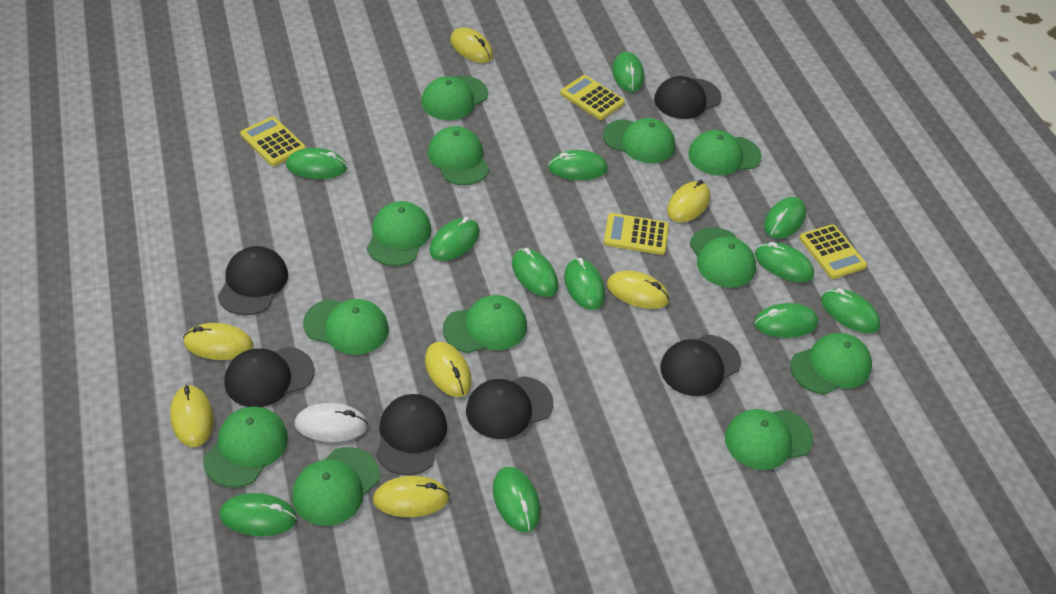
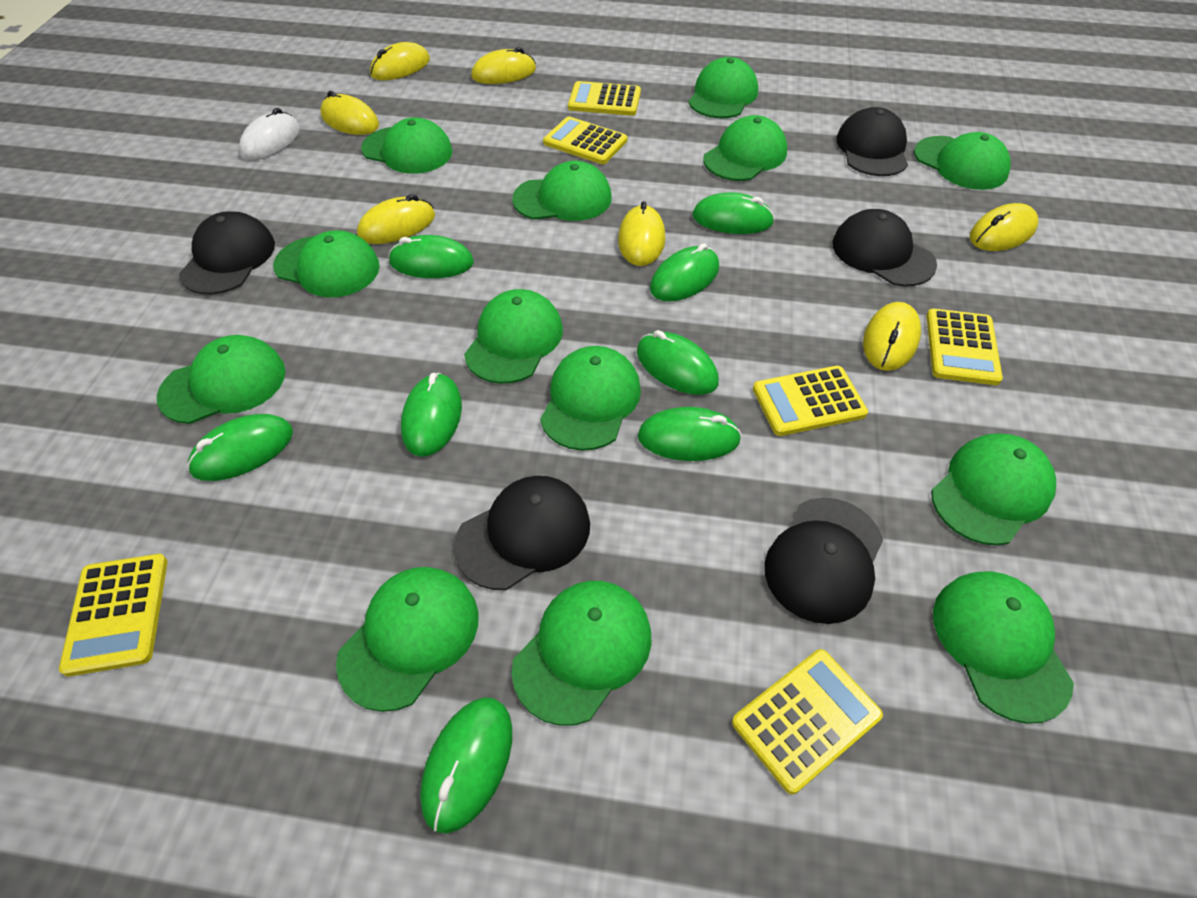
black cap: 6 -> 5
green cap: 12 -> 13
green mouse: 12 -> 8
yellow calculator: 4 -> 6

